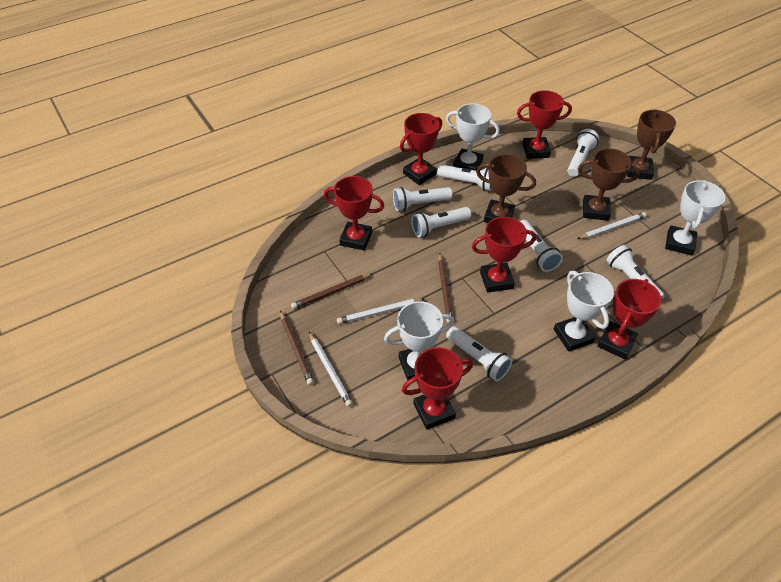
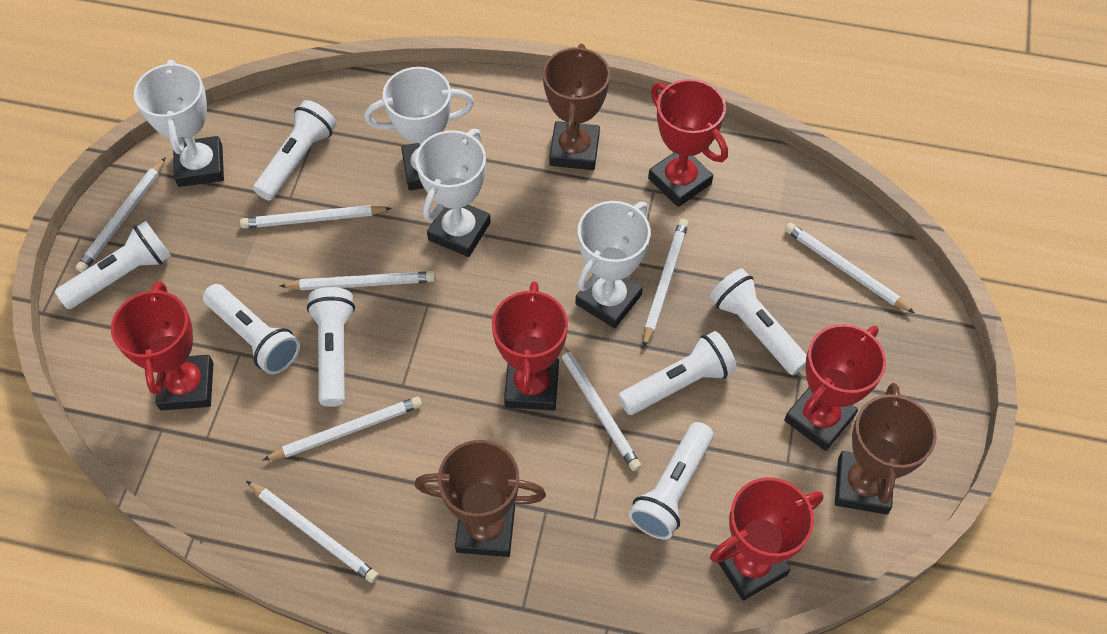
brown pencil: 3 -> 0
red trophy: 6 -> 5
white pencil: 3 -> 8

